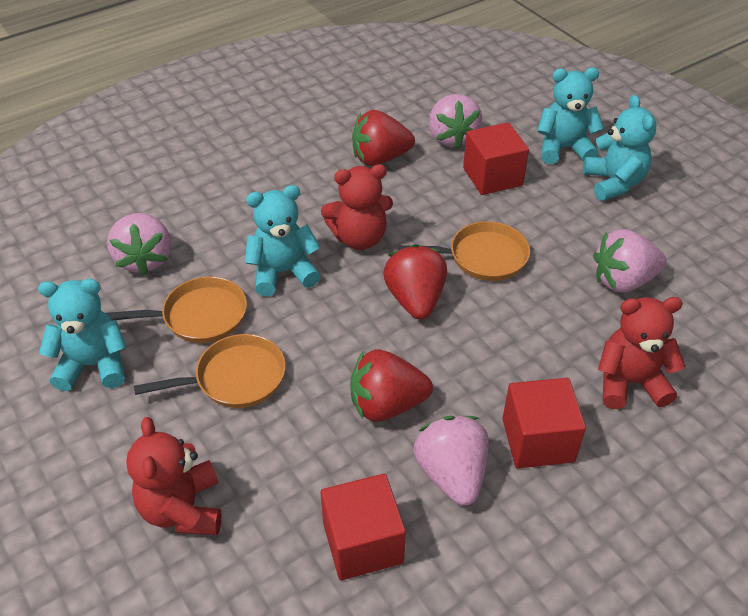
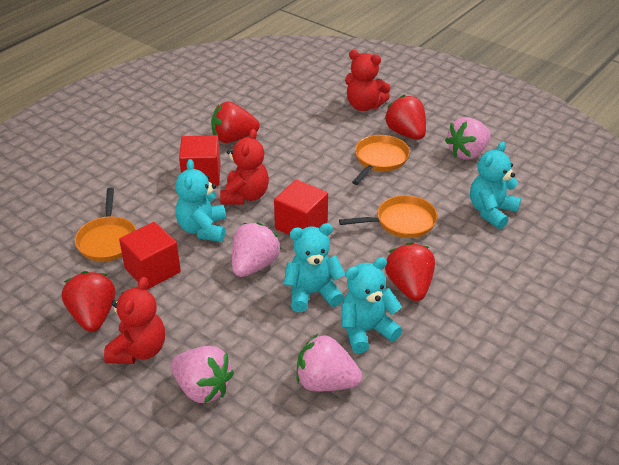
red strawberry: 3 -> 4

